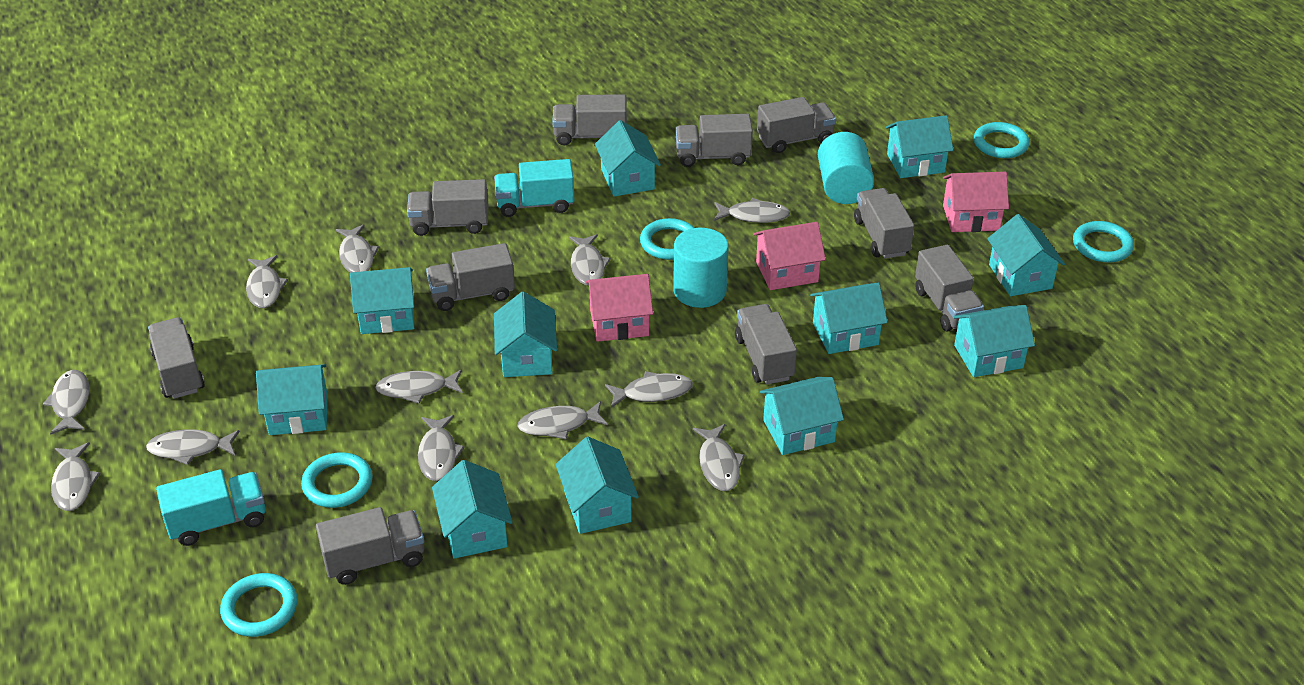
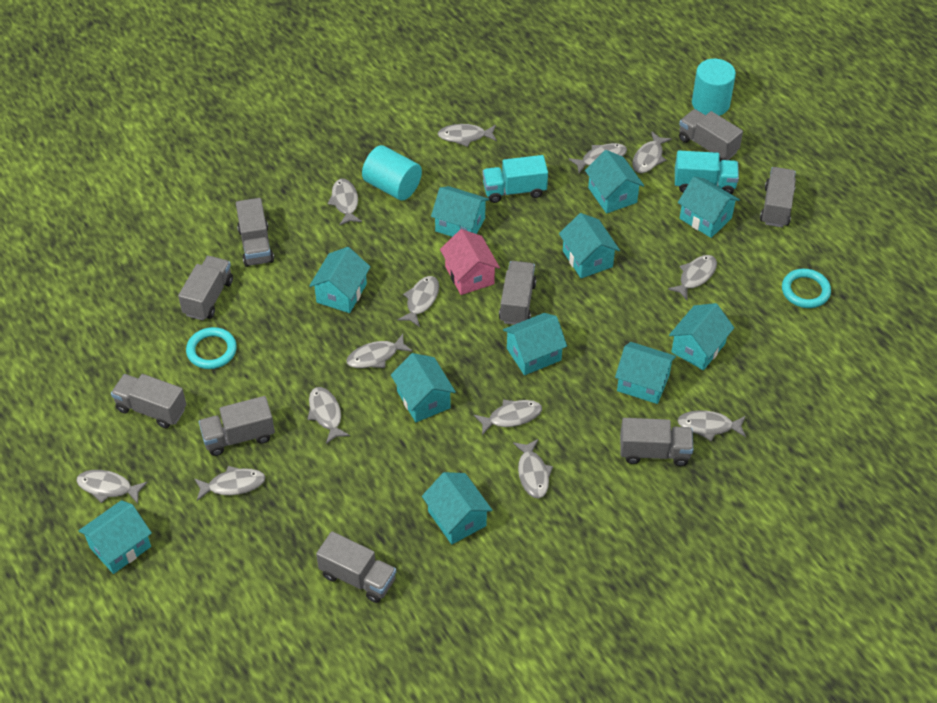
grey fish: 12 -> 13
grey truck: 10 -> 9
pink house: 3 -> 1
turquoise ring: 5 -> 2

